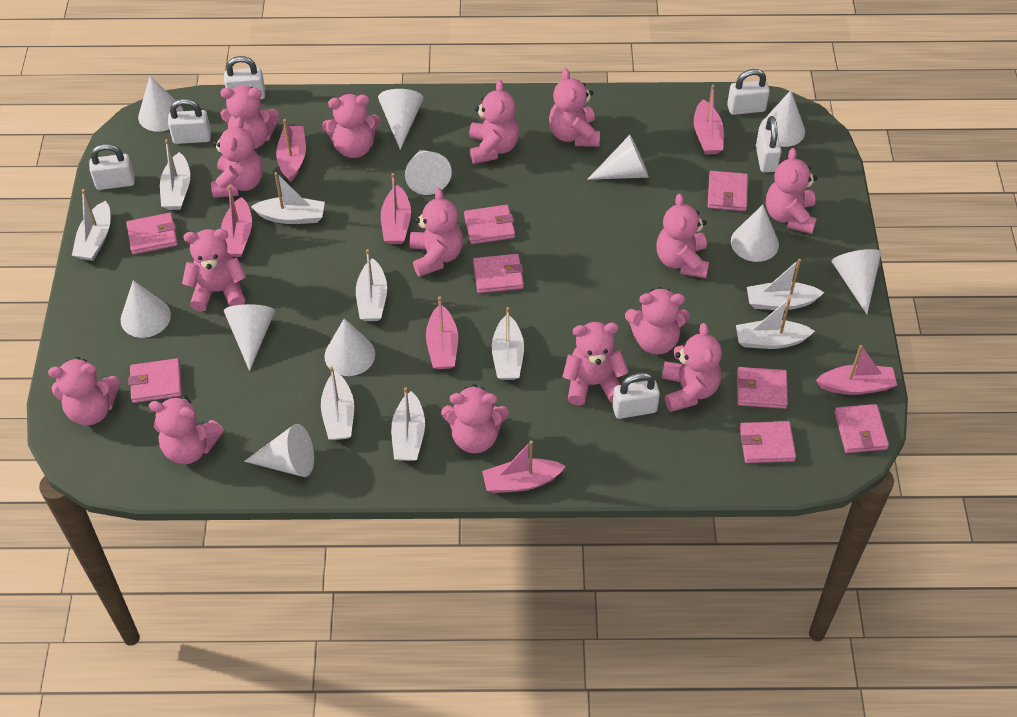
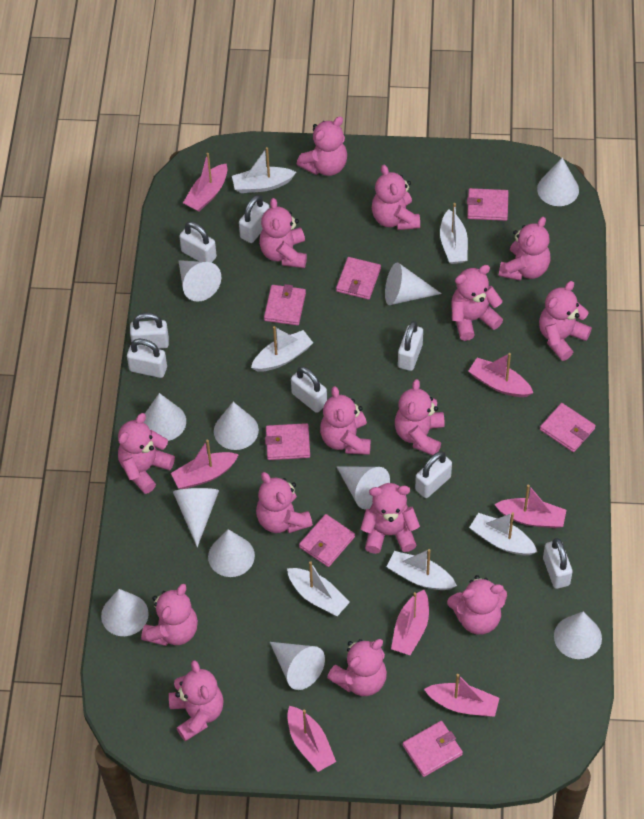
pink wallet: 8 -> 7
white boat: 9 -> 6
white padlock: 6 -> 8

